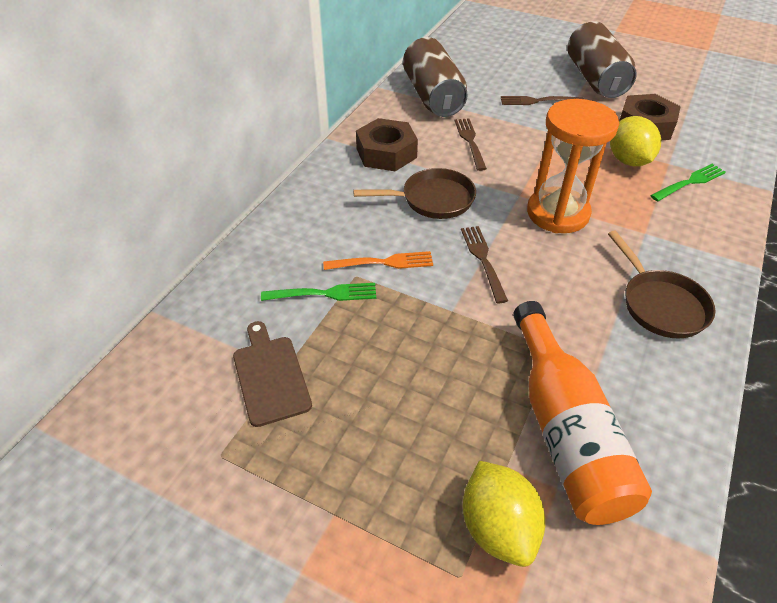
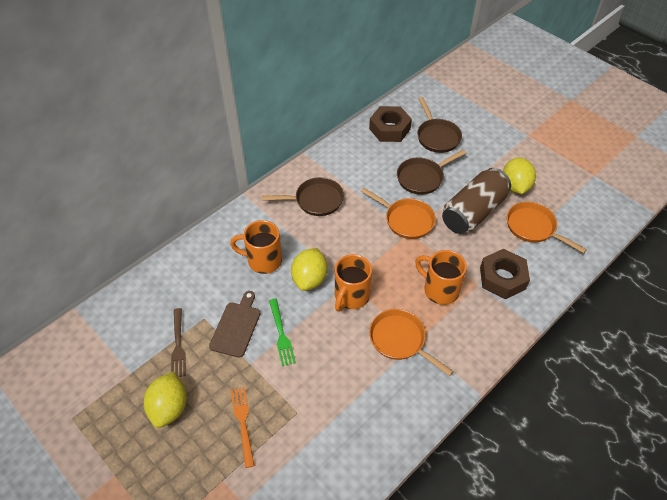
brown can: 2 -> 1
brown fork: 3 -> 1
brown pan: 2 -> 3
green fork: 2 -> 1
orange bottle: 1 -> 0
orange hourglass: 1 -> 0
orange mug: 0 -> 3
orange pan: 0 -> 3
yellow lemon: 2 -> 3

